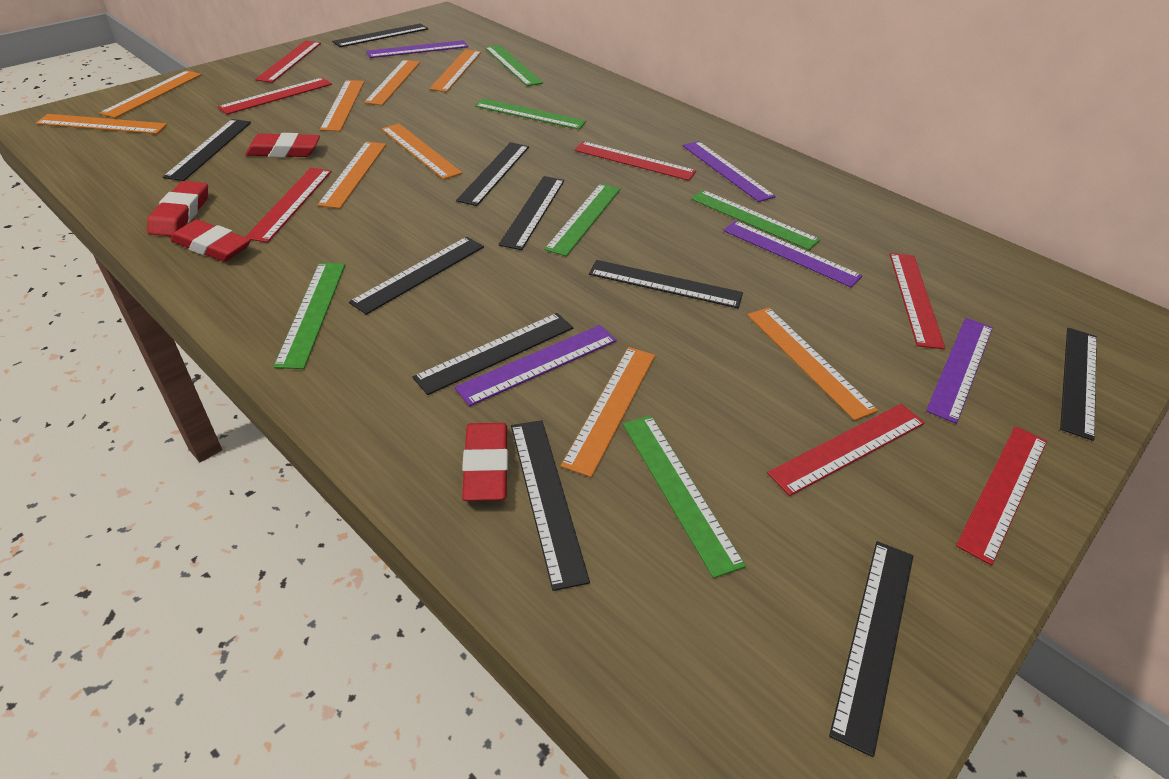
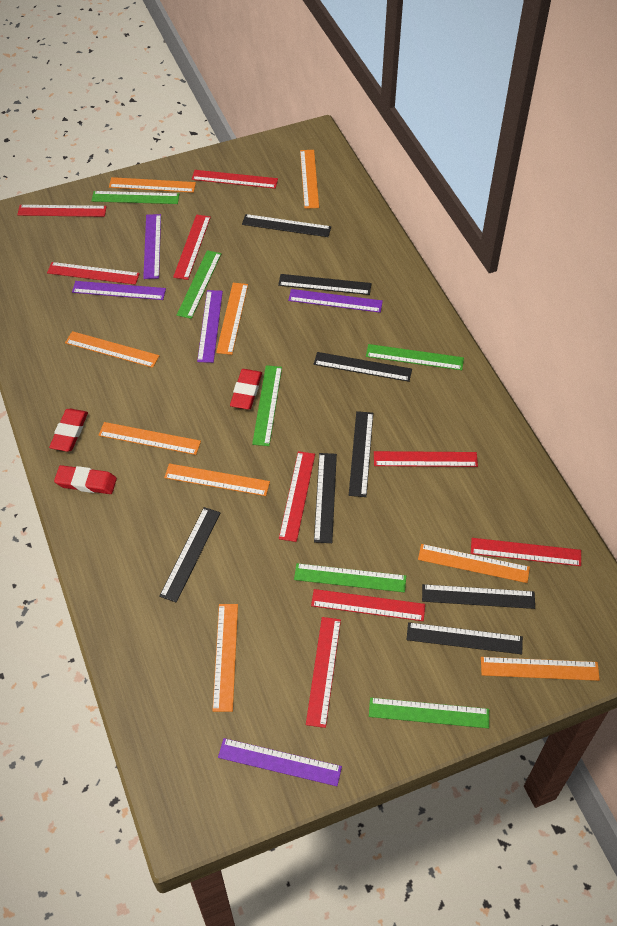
black ruler: 10 -> 8
red eraser: 4 -> 3
red ruler: 7 -> 9

